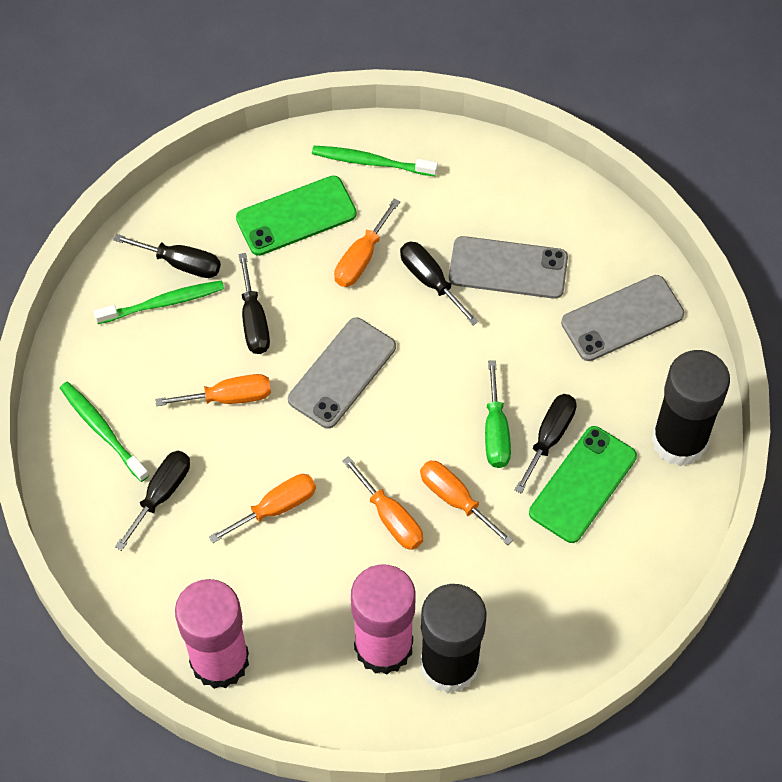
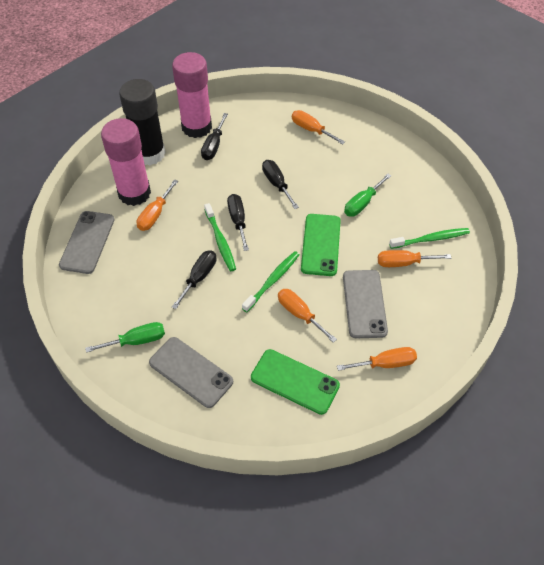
black glue stick: 2 -> 1
black screwdriver: 5 -> 4
green screwdriver: 1 -> 2

